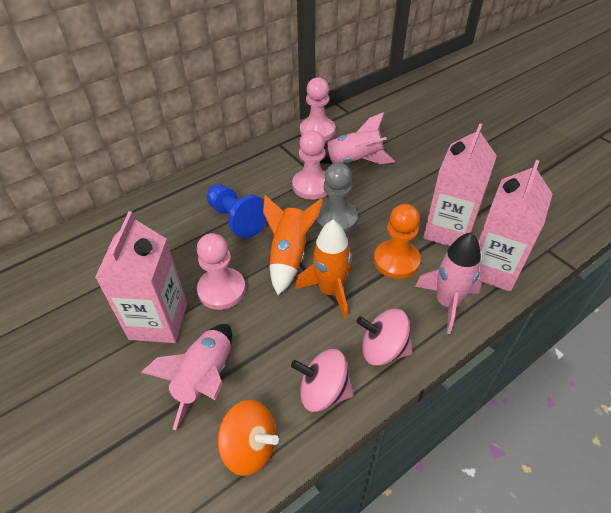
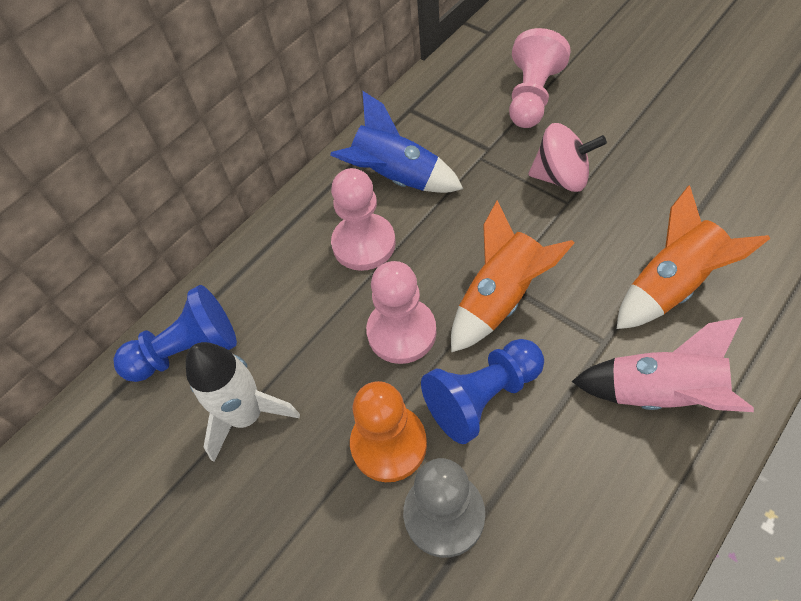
blue pawn: 1 -> 2
blue rocket: 0 -> 1
orange spinning top: 1 -> 0
pink carton: 3 -> 0
pink rocket: 3 -> 1
pink spinning top: 2 -> 1
white rocket: 0 -> 1

